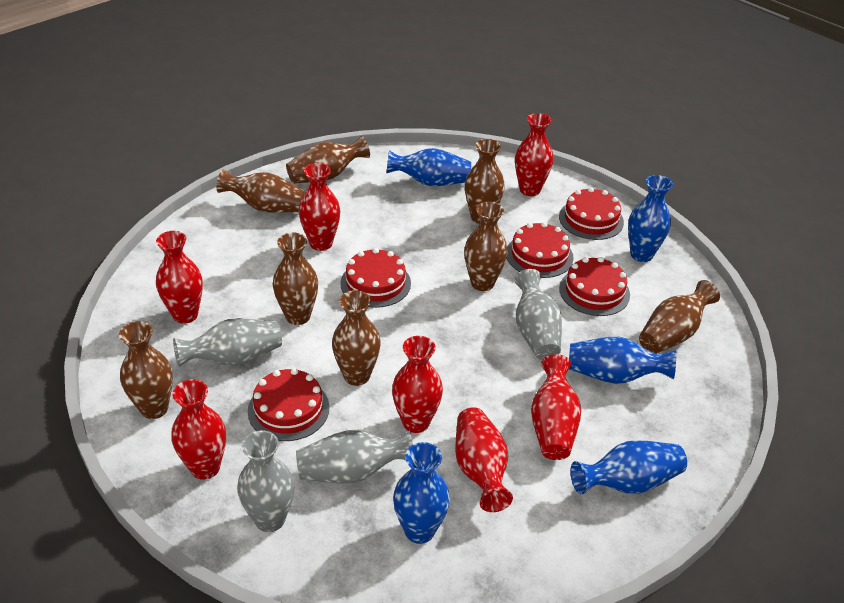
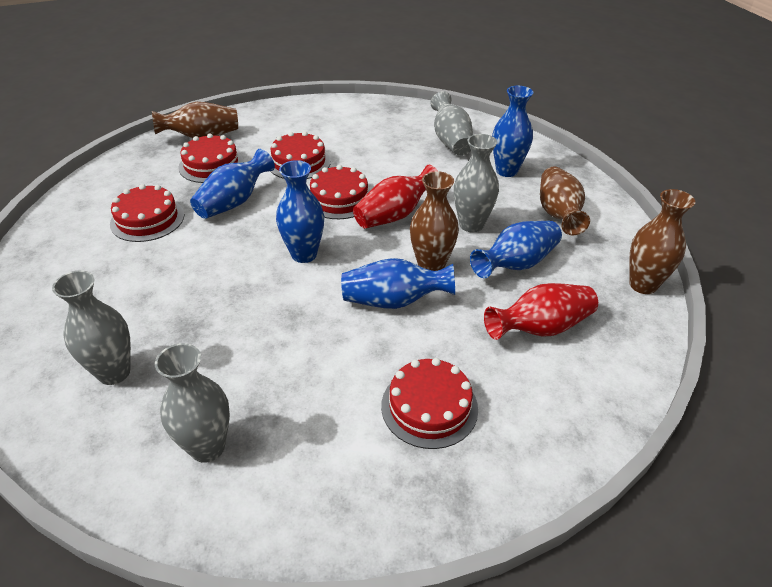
brown vase: 8 -> 4
red vase: 7 -> 2

